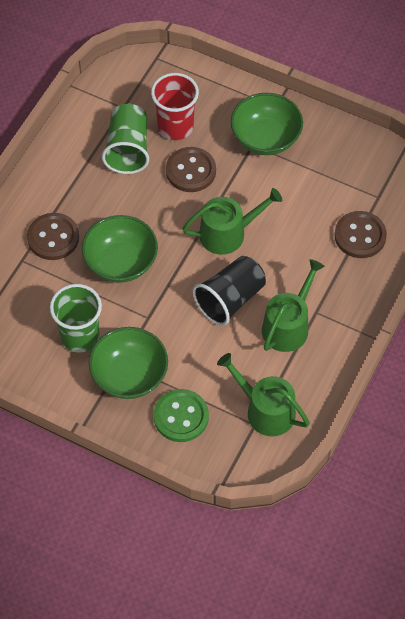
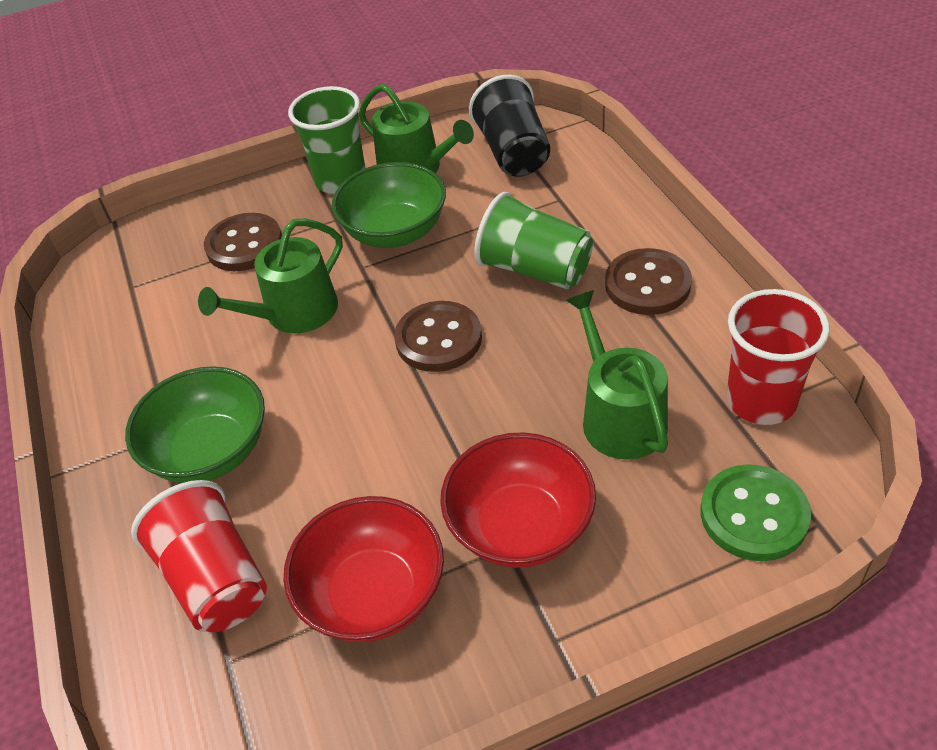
green bowl: 3 -> 2
red bowl: 0 -> 2
red cup: 1 -> 2

